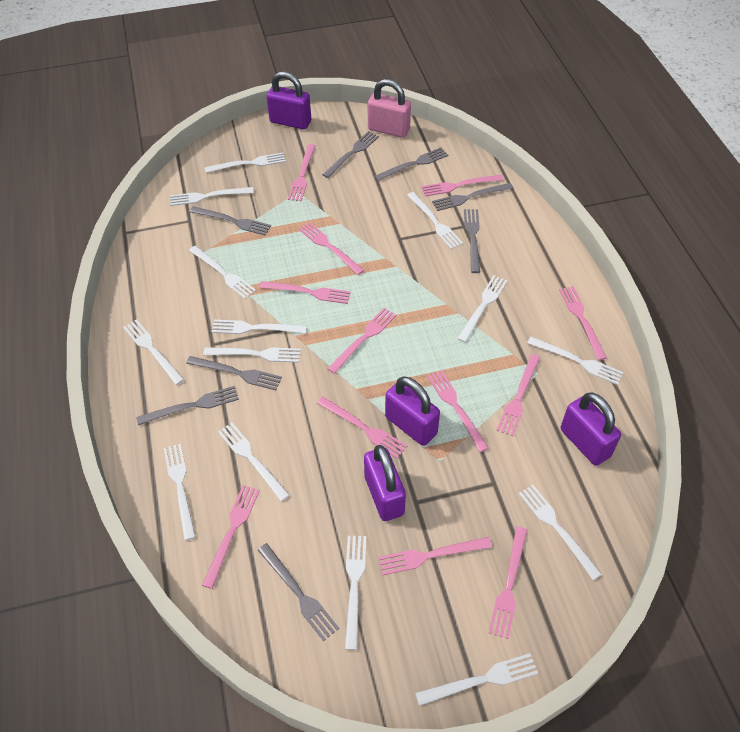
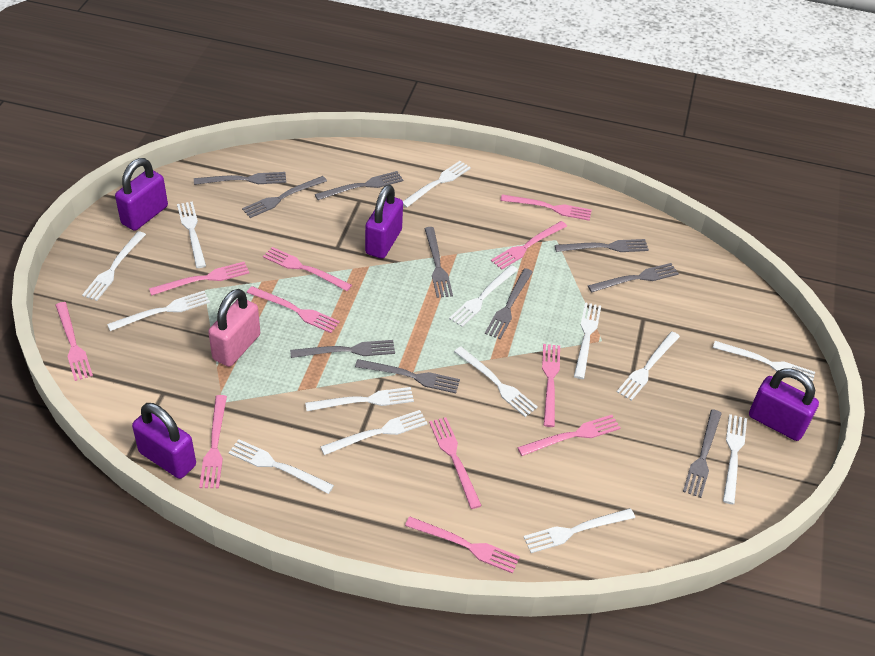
grey fork: 8 -> 10
pink fork: 12 -> 11

